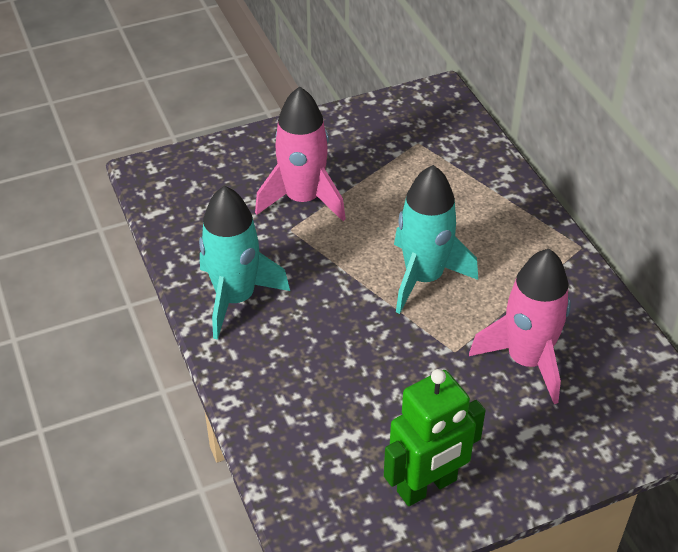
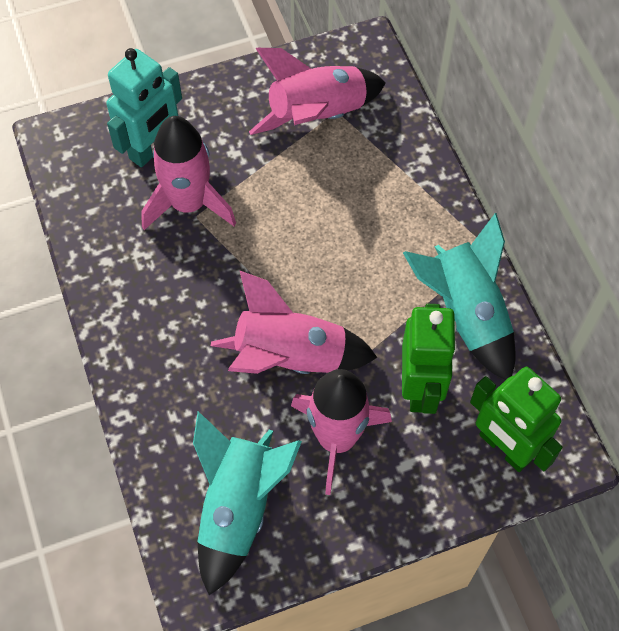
green robot: 1 -> 2
pink rocket: 2 -> 4
turquoise robot: 0 -> 1

